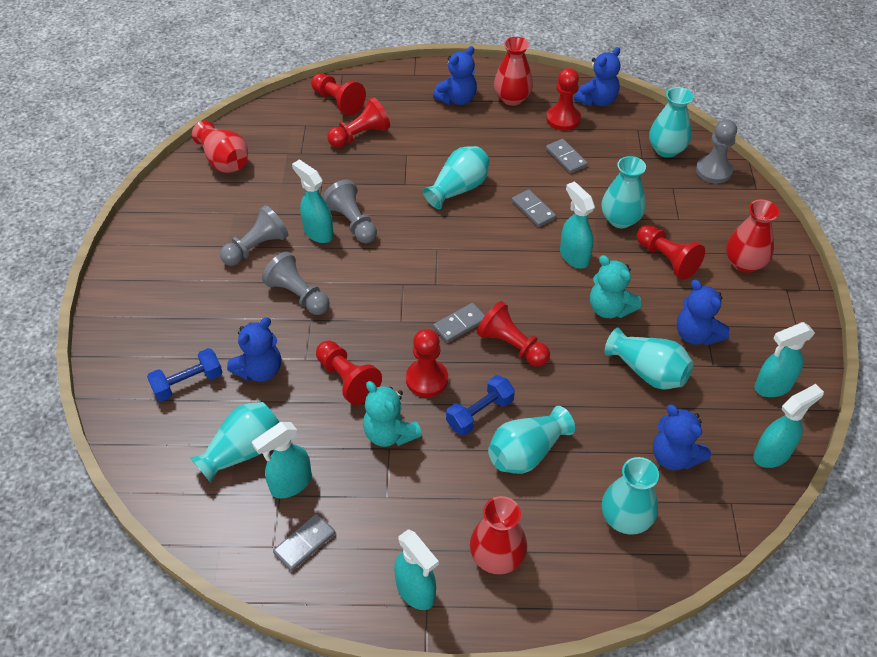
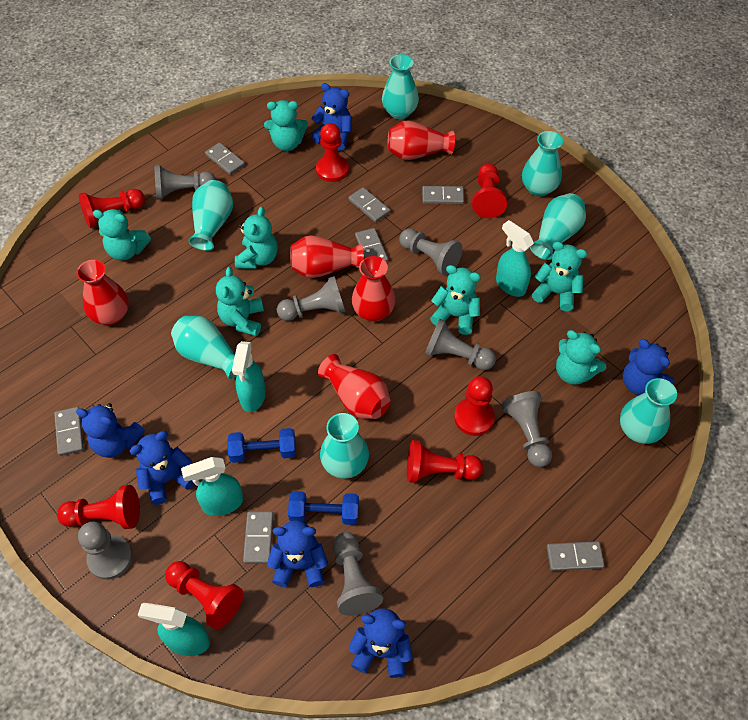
blue teddy bear: 5 -> 6
grey domino: 4 -> 7
grey pawn: 4 -> 7
red vase: 4 -> 5
turquoise spray bottle: 6 -> 4
turquoise teddy bear: 2 -> 7

